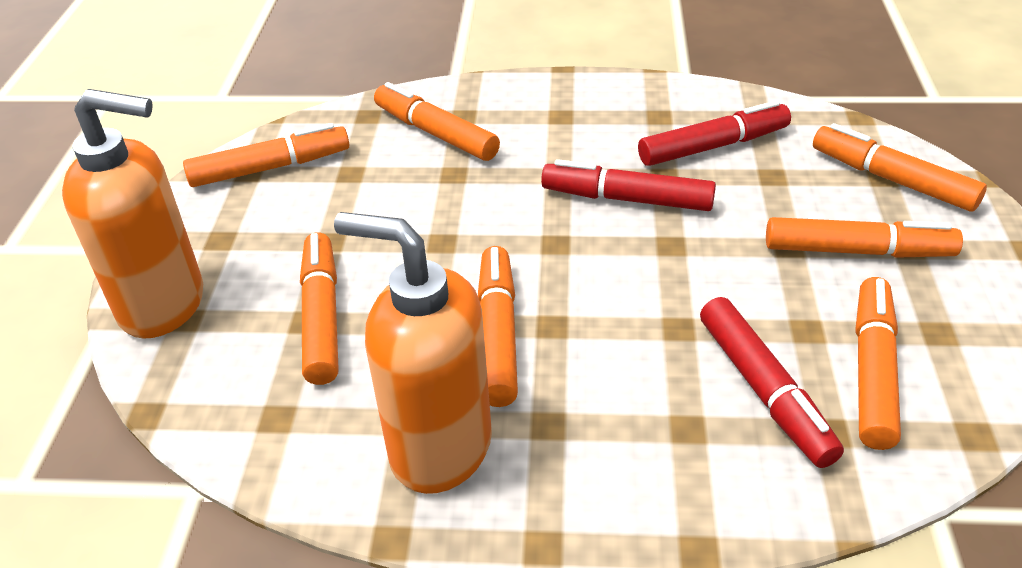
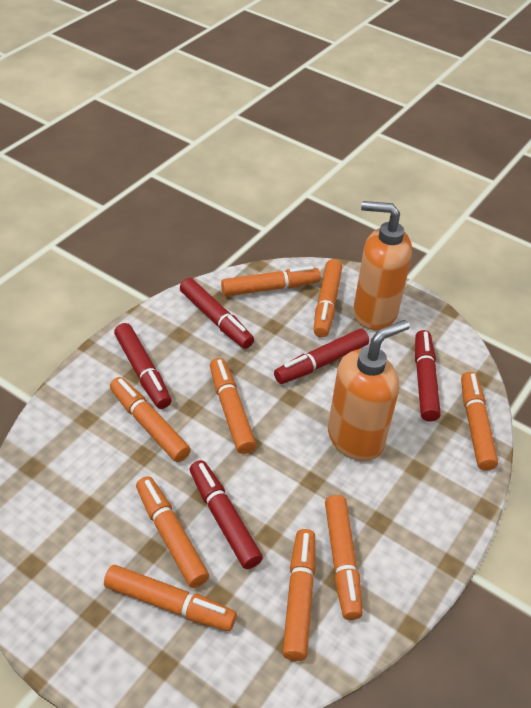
orange marker: 7 -> 9
red marker: 3 -> 5

